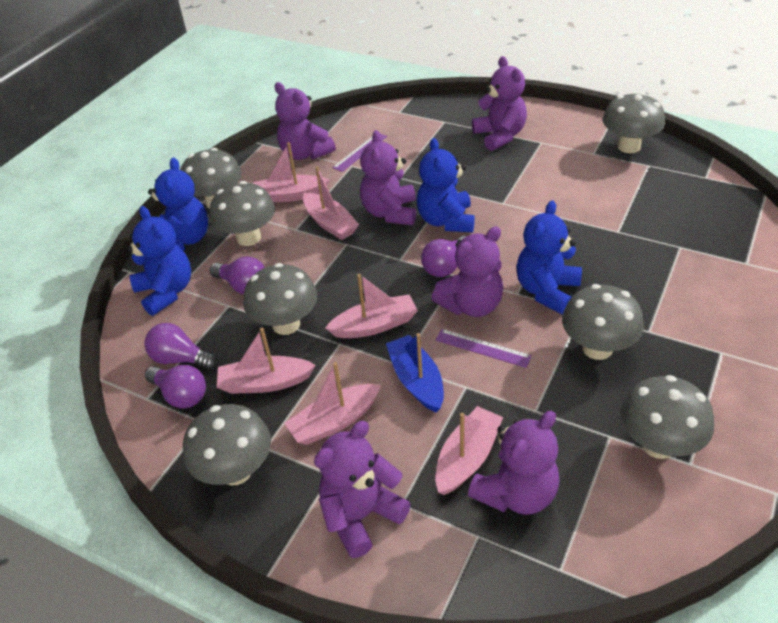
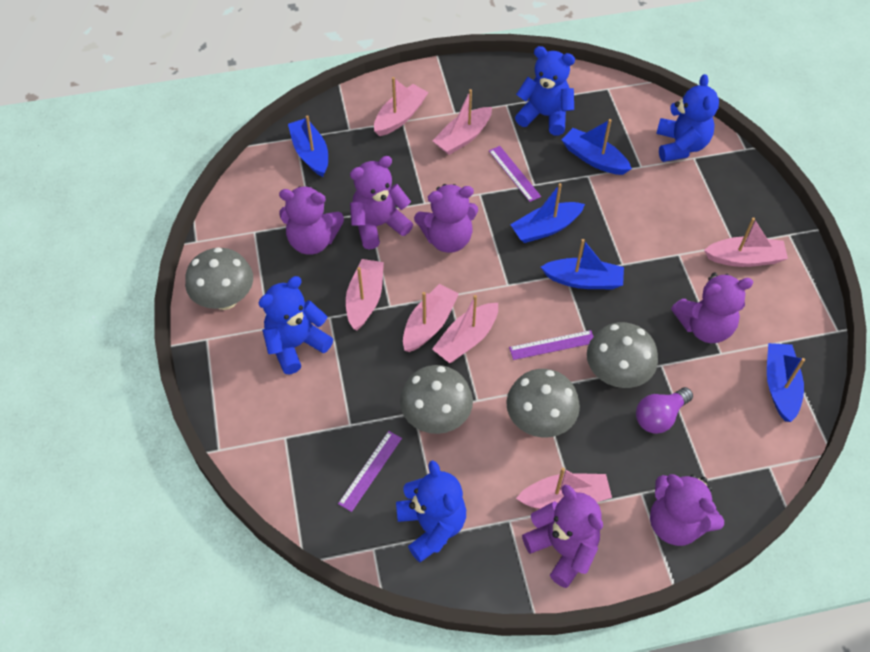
blue boat: 1 -> 5
grey mushroom: 7 -> 4
pink boat: 6 -> 7
purple light bulb: 4 -> 1
purple ruler: 2 -> 3

